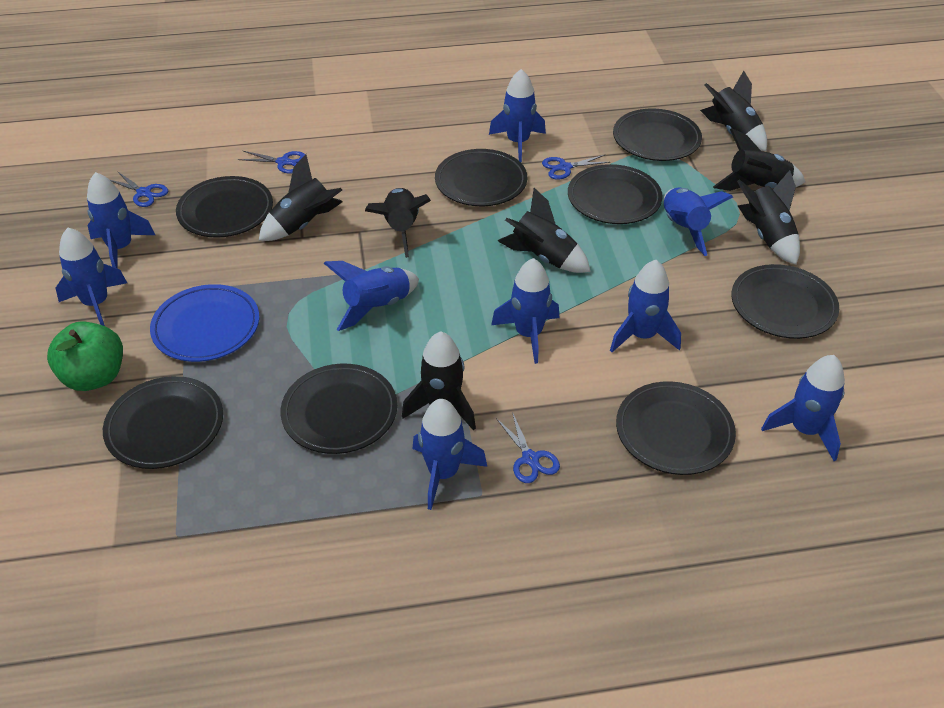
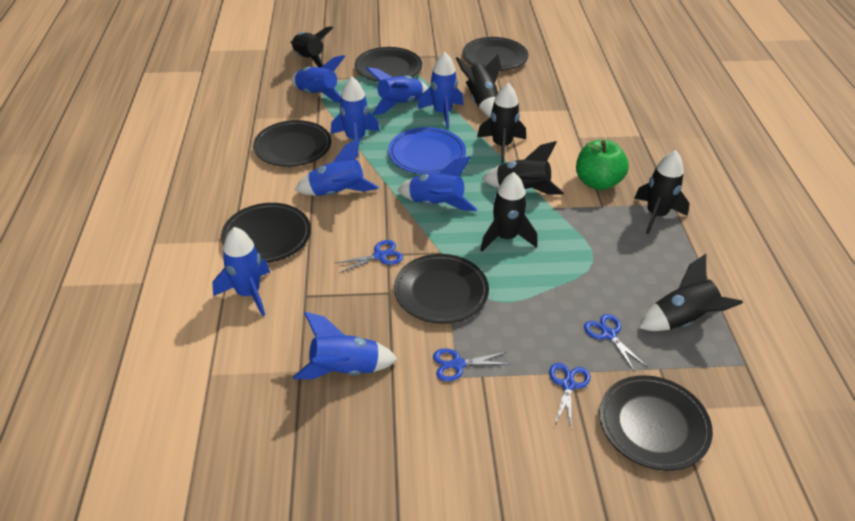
black plate: 8 -> 6
blue rocket: 9 -> 8

